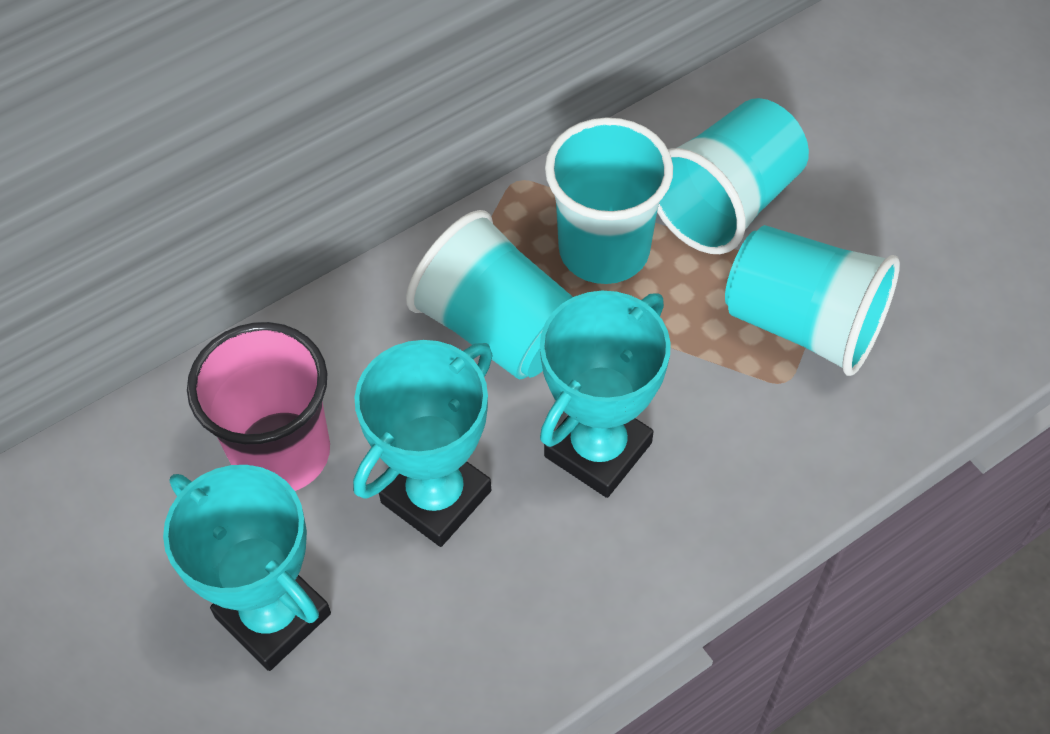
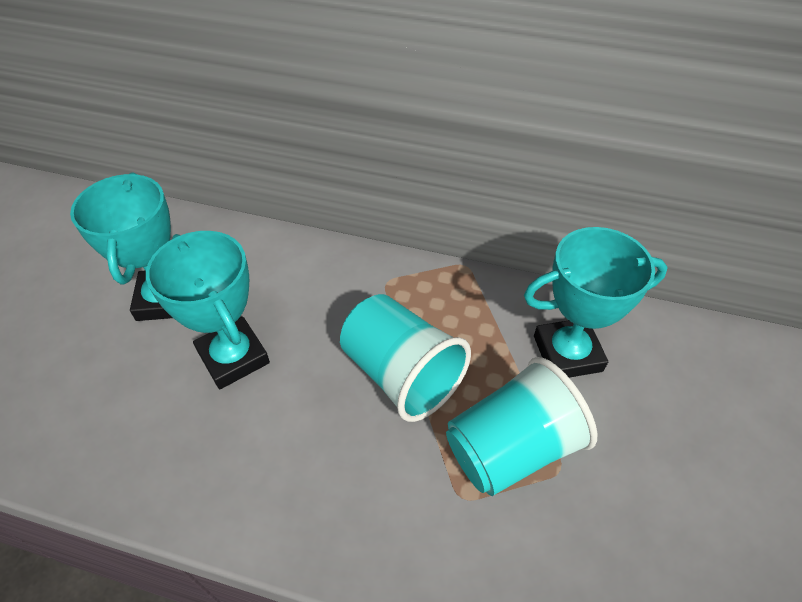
pink cup: 1 -> 0
turquoise cup: 4 -> 2

